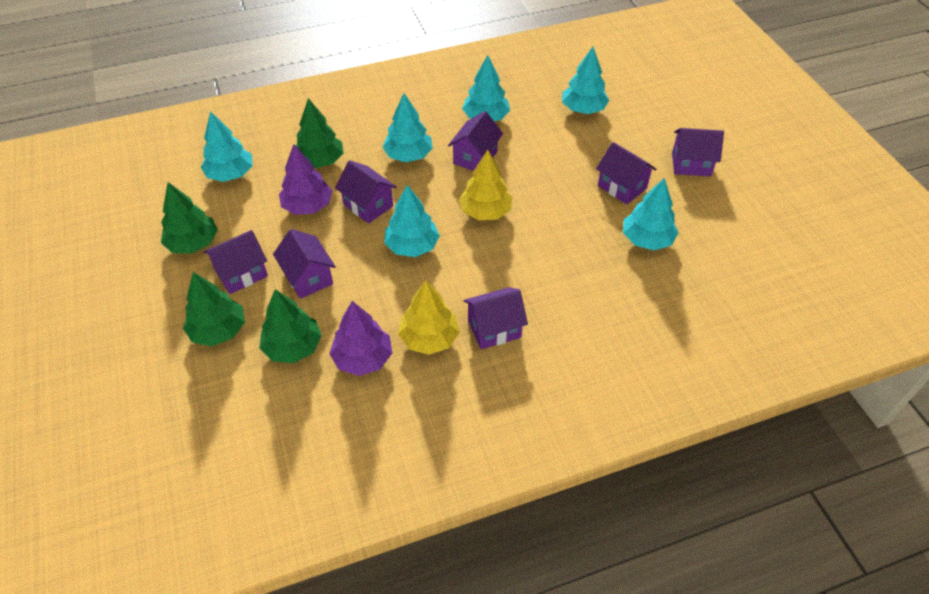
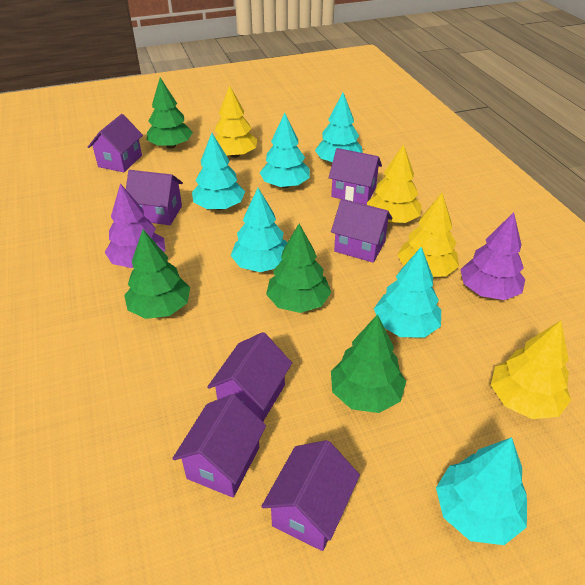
yellow tree: 2 -> 4

